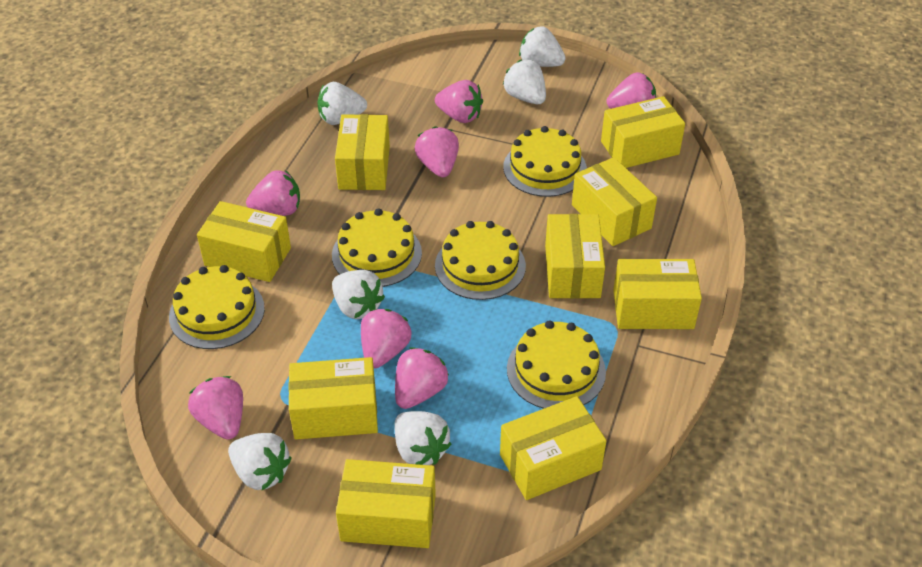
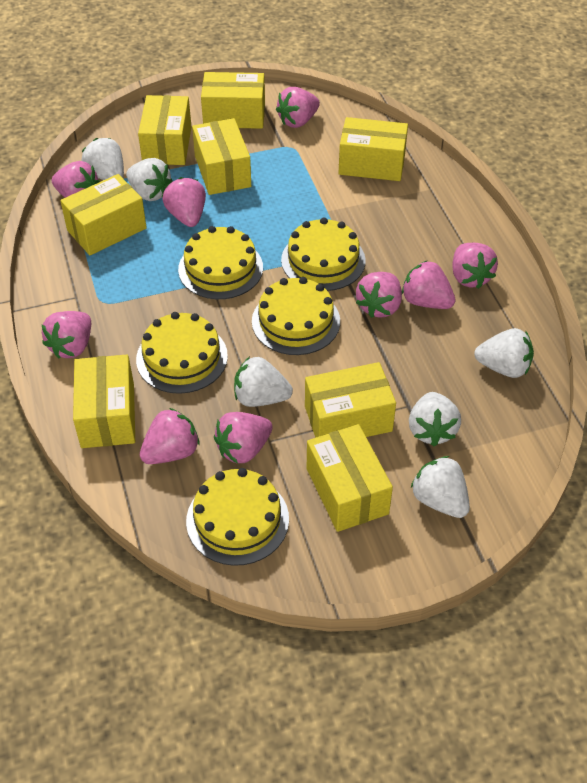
pink strawberry: 7 -> 9
yellow box: 9 -> 8

